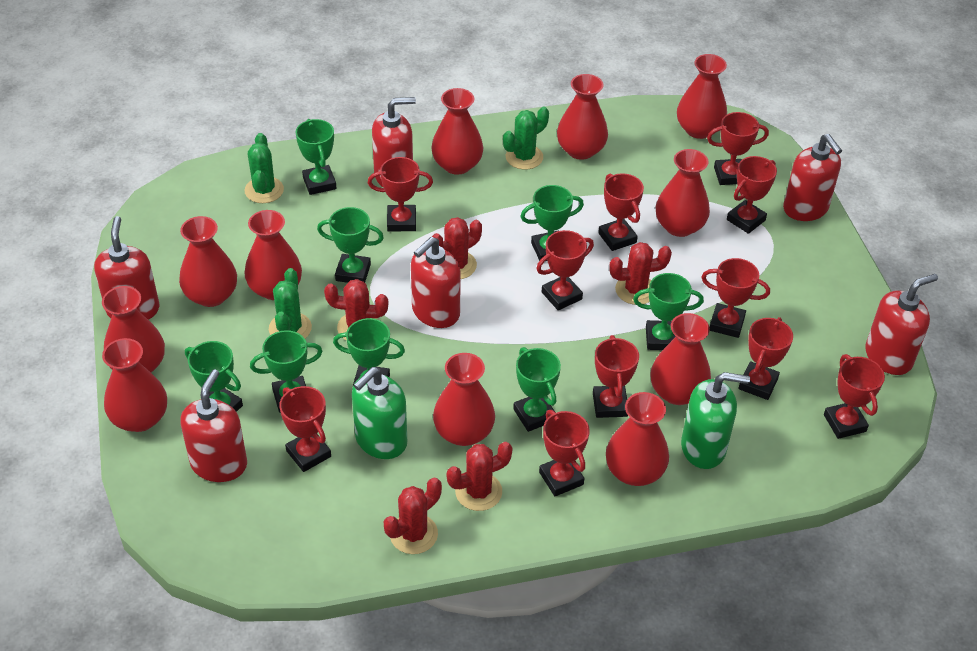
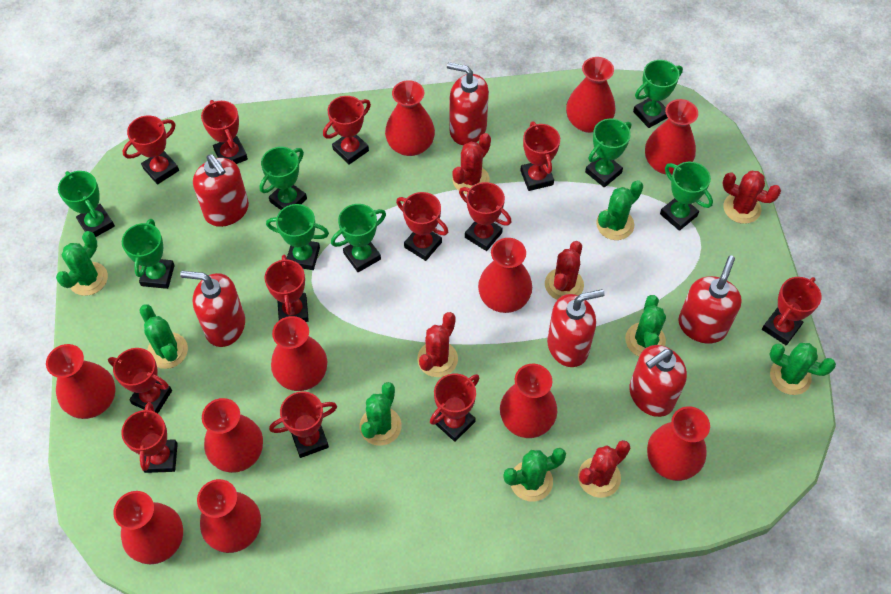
green cactus: 3 -> 7
green soap dispenser: 2 -> 0
red trophy: 11 -> 12

